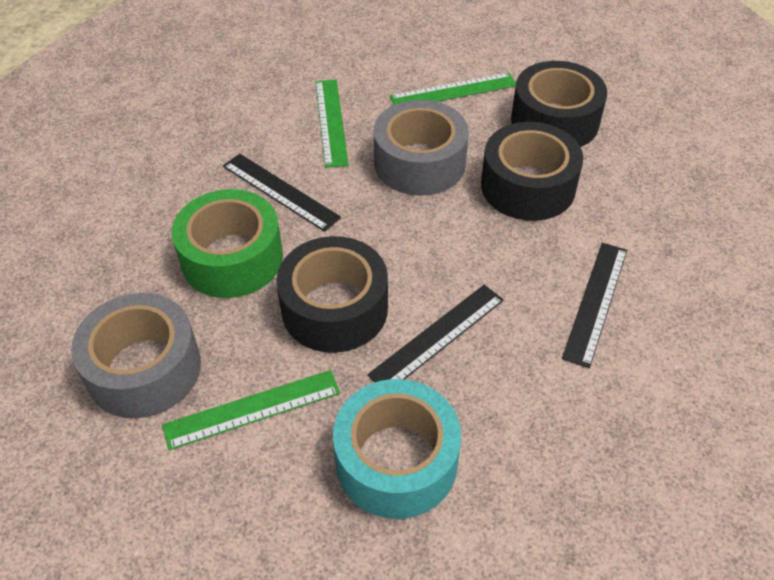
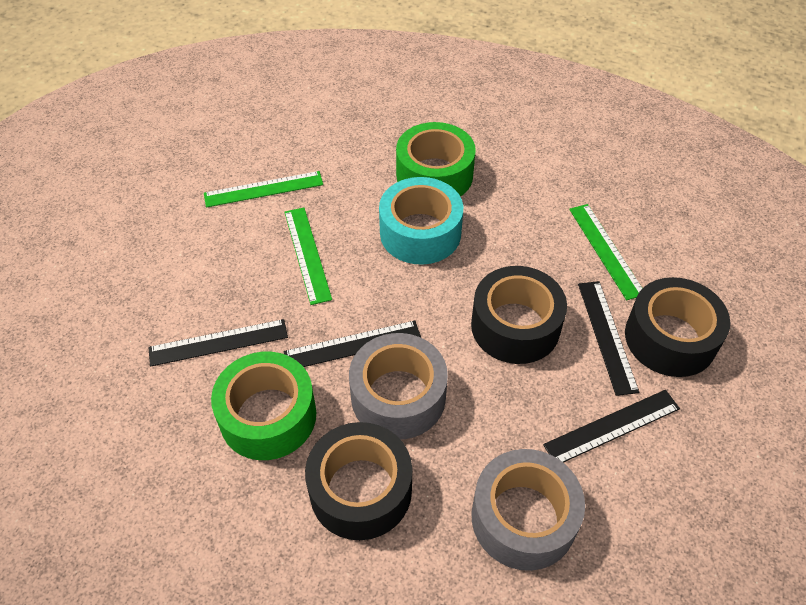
black ruler: 3 -> 4
green tape: 1 -> 2

